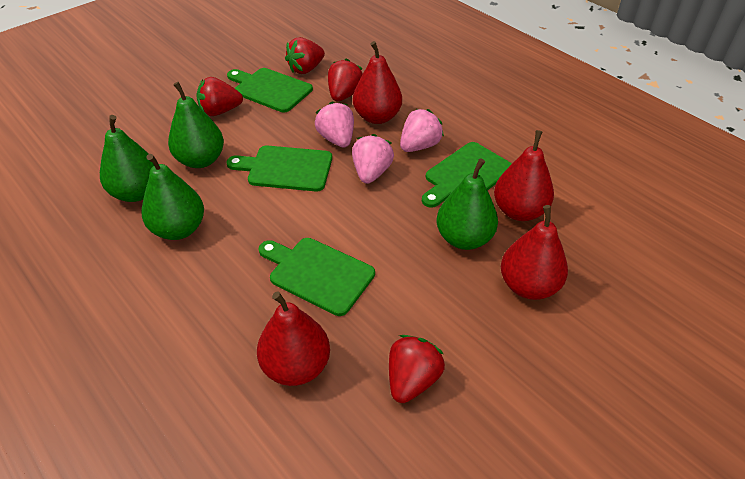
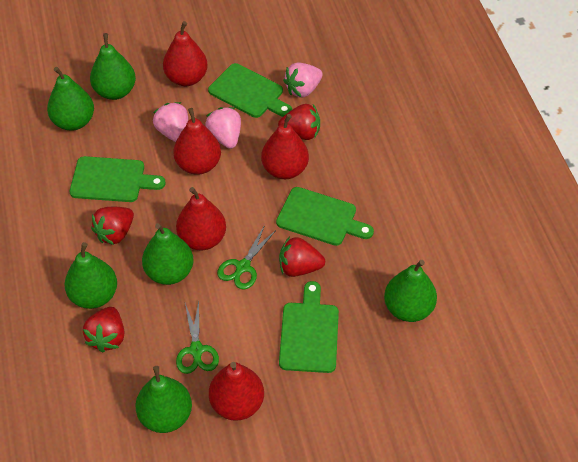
green pear: 4 -> 6
green scissors: 0 -> 2
red pear: 4 -> 5

